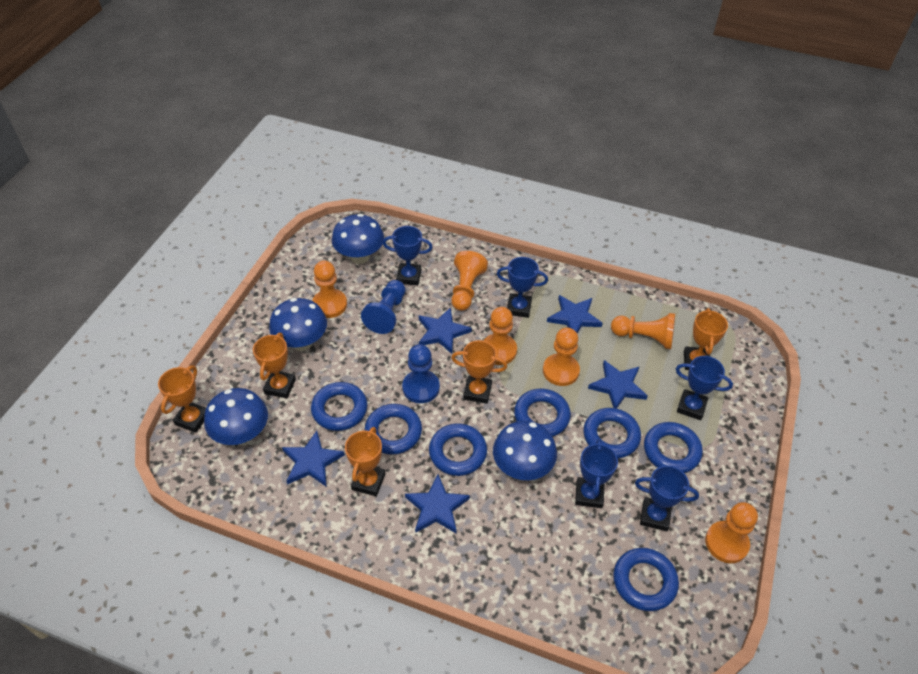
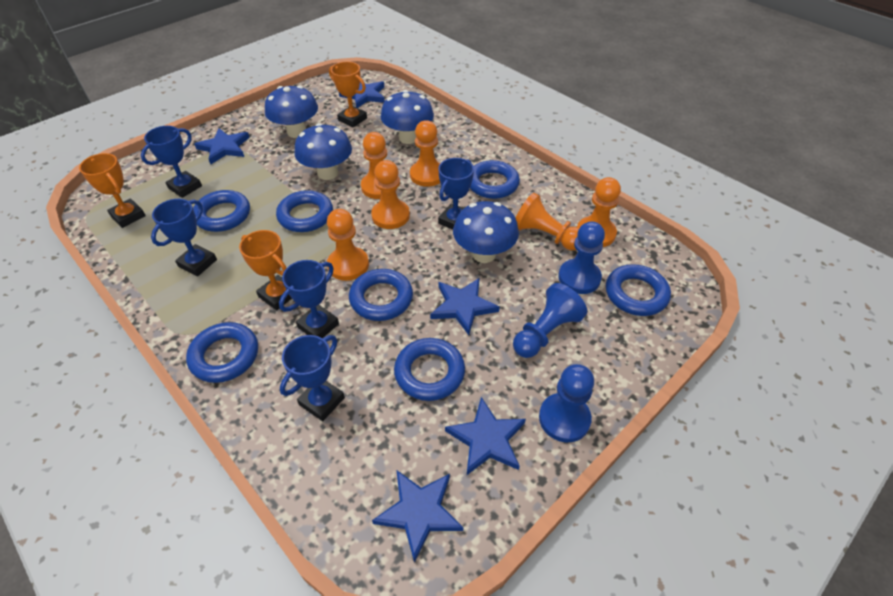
blue pawn: 2 -> 3
orange trophy: 5 -> 3

